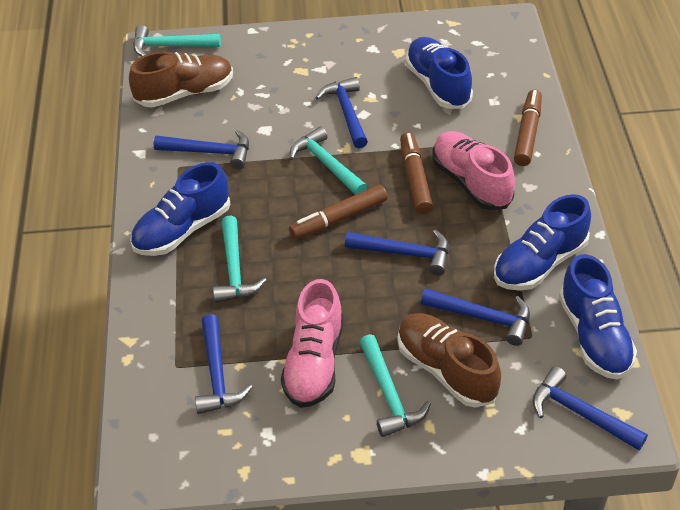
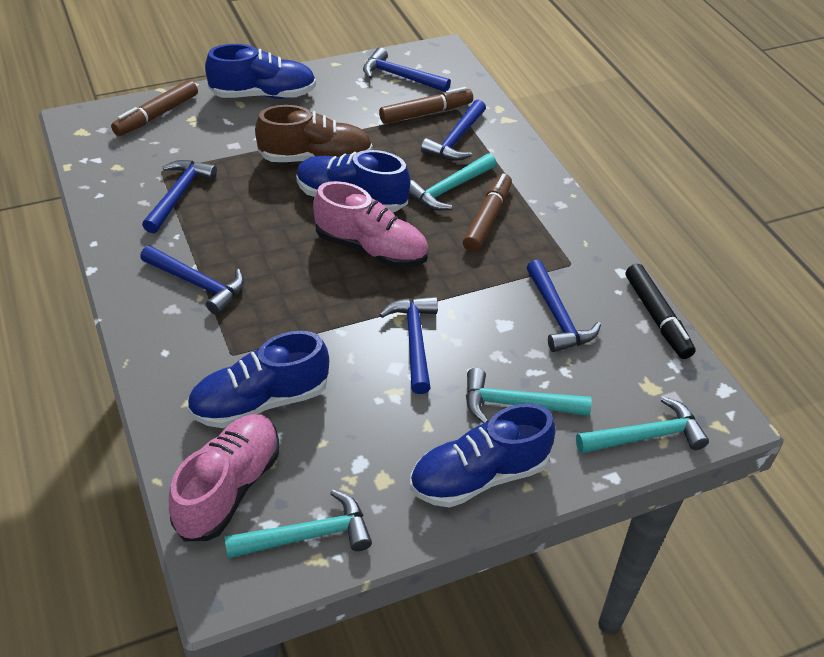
black marker: 0 -> 1
brown shoe: 2 -> 1

